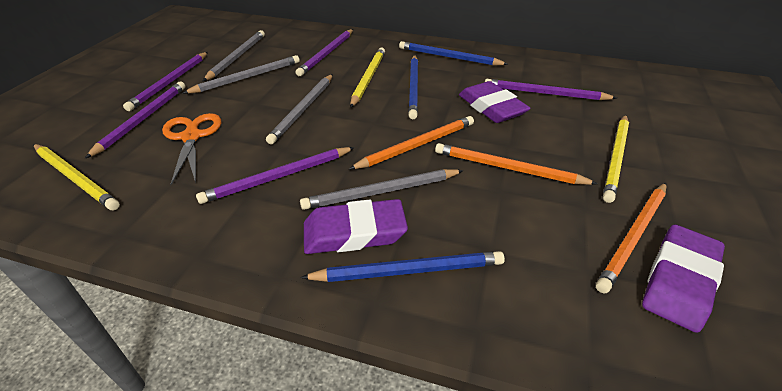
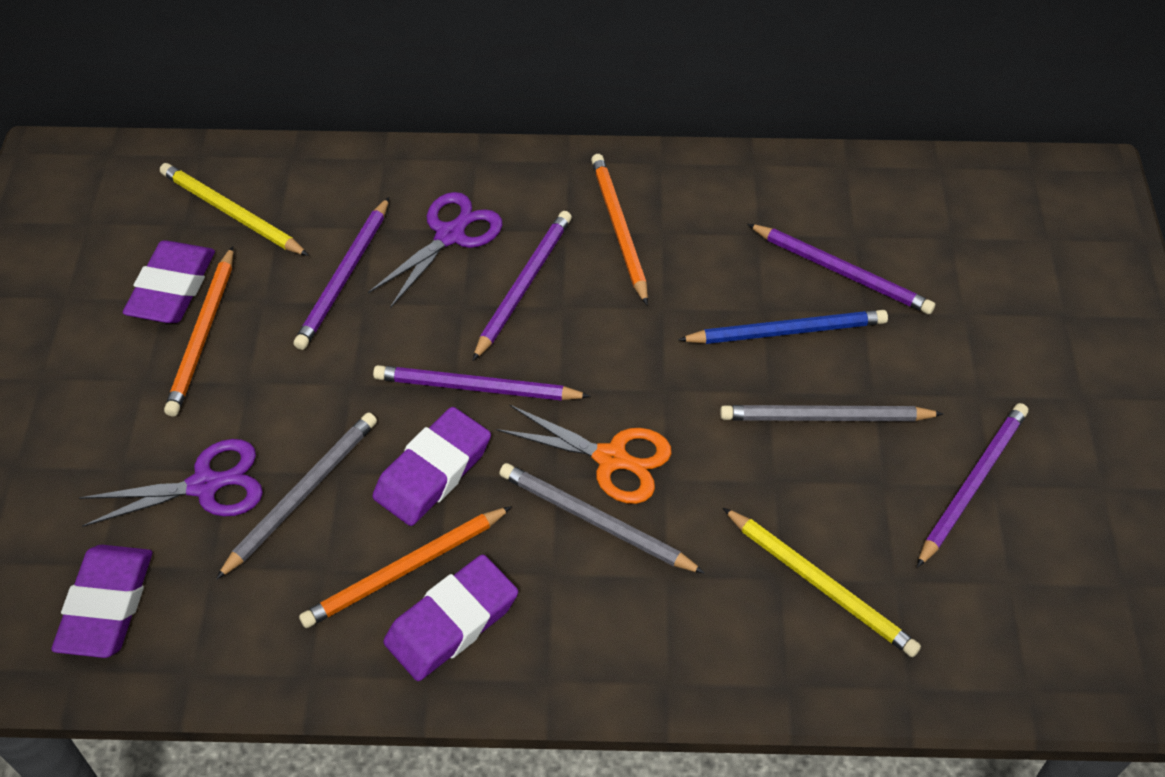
blue pencil: 3 -> 1
grey pencil: 4 -> 3
purple eraser: 3 -> 4
purple scissors: 0 -> 2
yellow pencil: 3 -> 2

